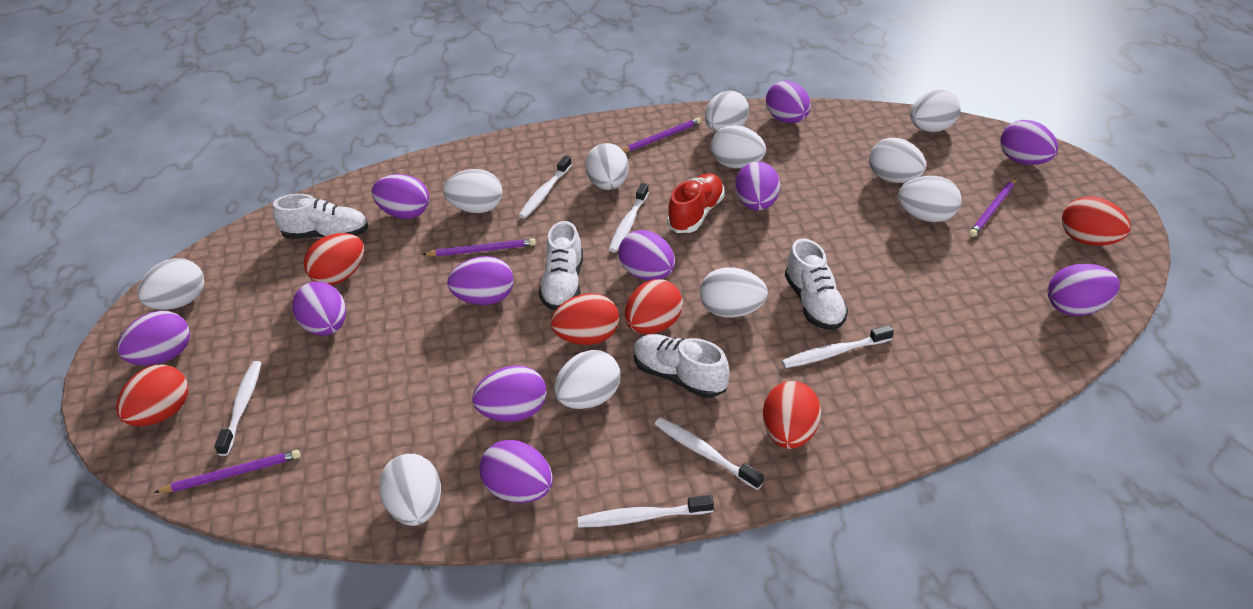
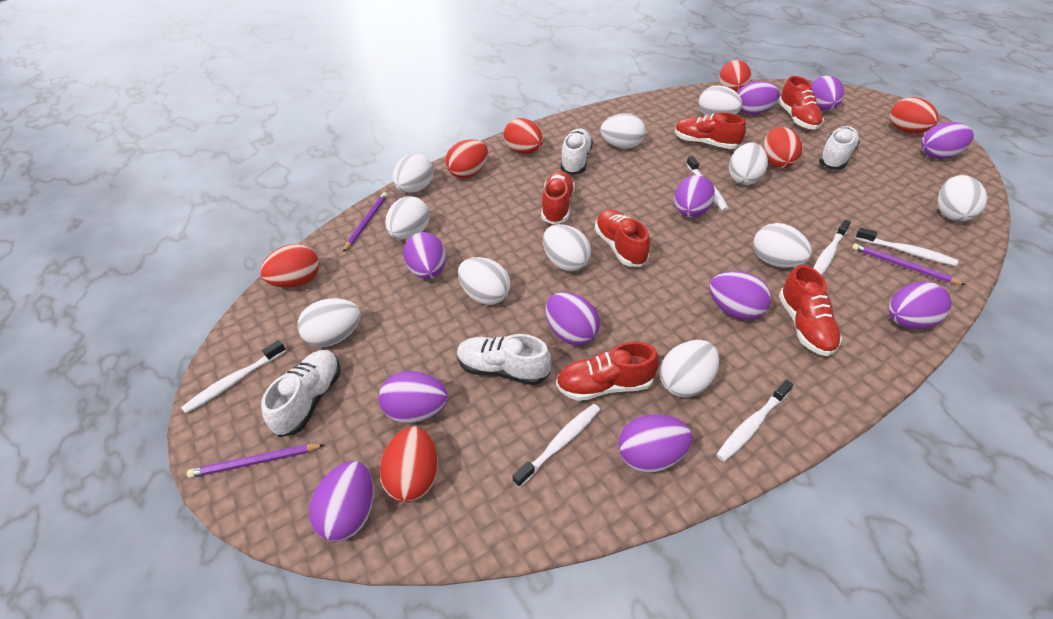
purple pencil: 4 -> 3
red egg: 6 -> 7
red shoe: 1 -> 6

